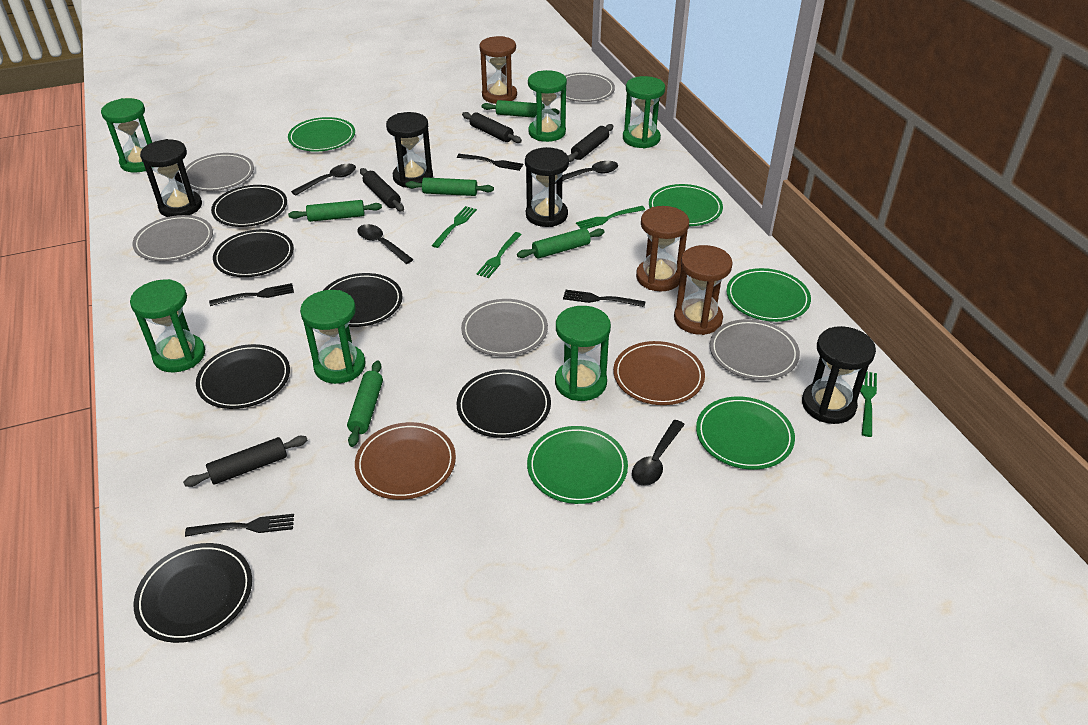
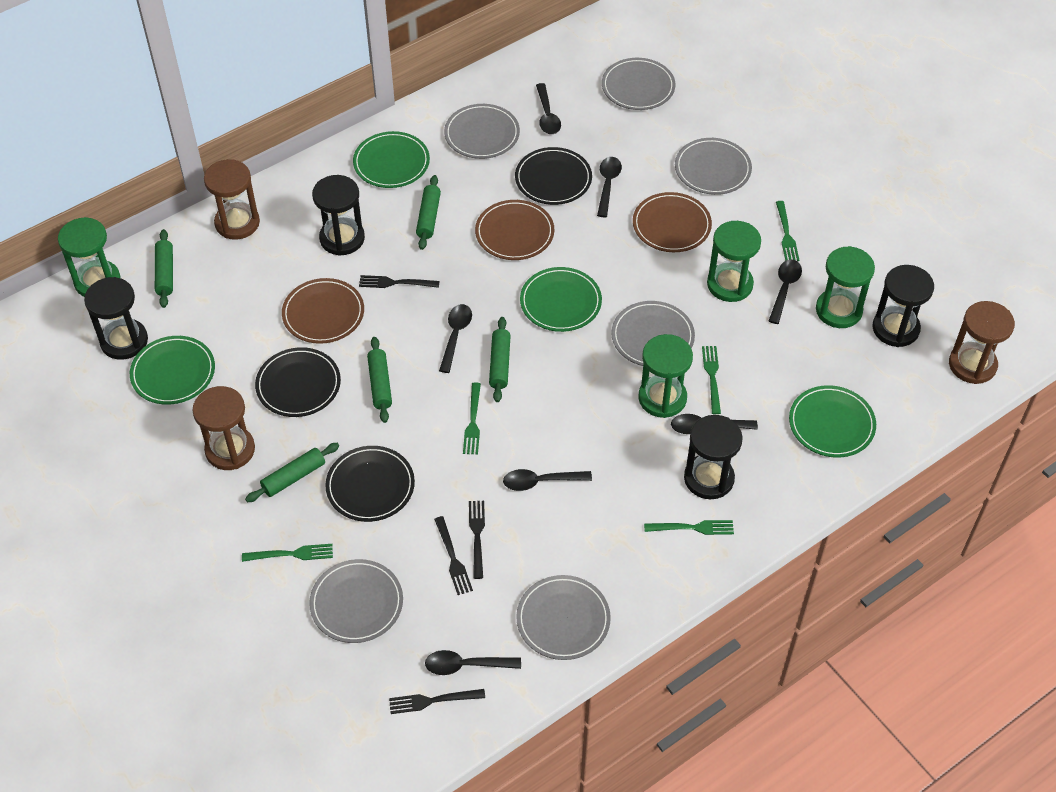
black plate: 6 -> 3
black rolling pin: 4 -> 0
black spoon: 4 -> 7
brown plate: 2 -> 3
green fork: 4 -> 5
green hourglass: 6 -> 4
green plate: 5 -> 4
grey plate: 5 -> 6

